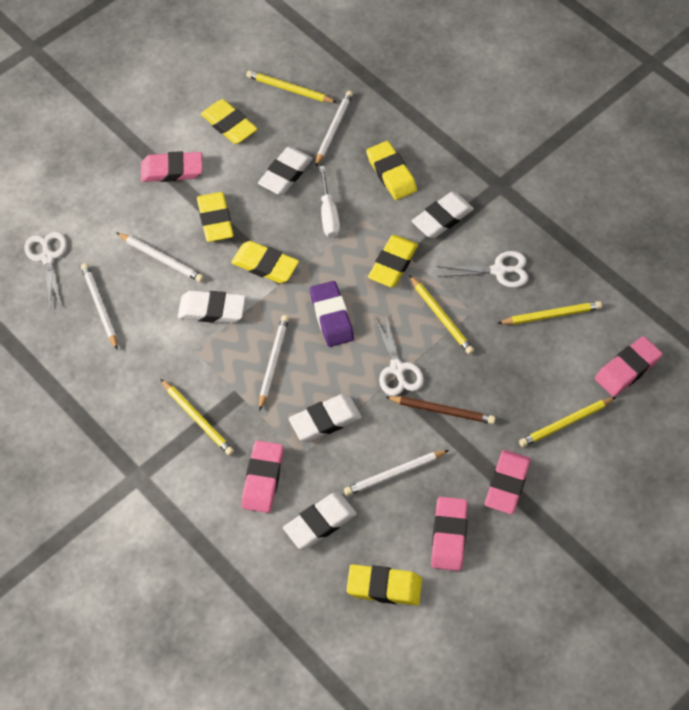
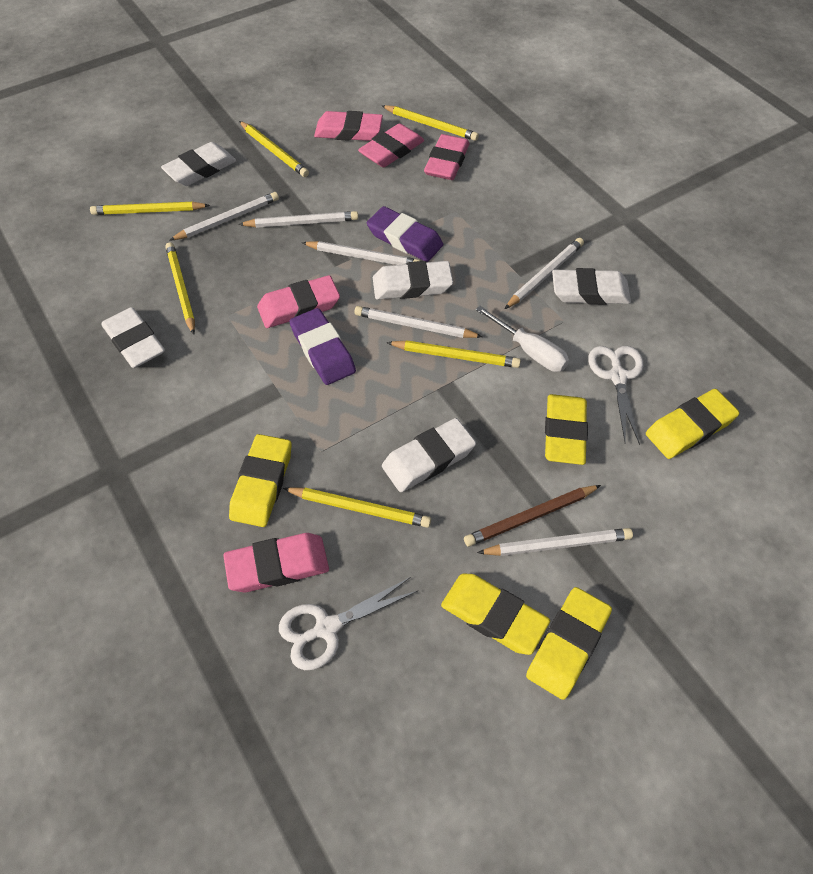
purple eraser: 1 -> 2
white pencil: 5 -> 6
white scissors: 3 -> 2
yellow eraser: 6 -> 5
yellow pencil: 5 -> 6

